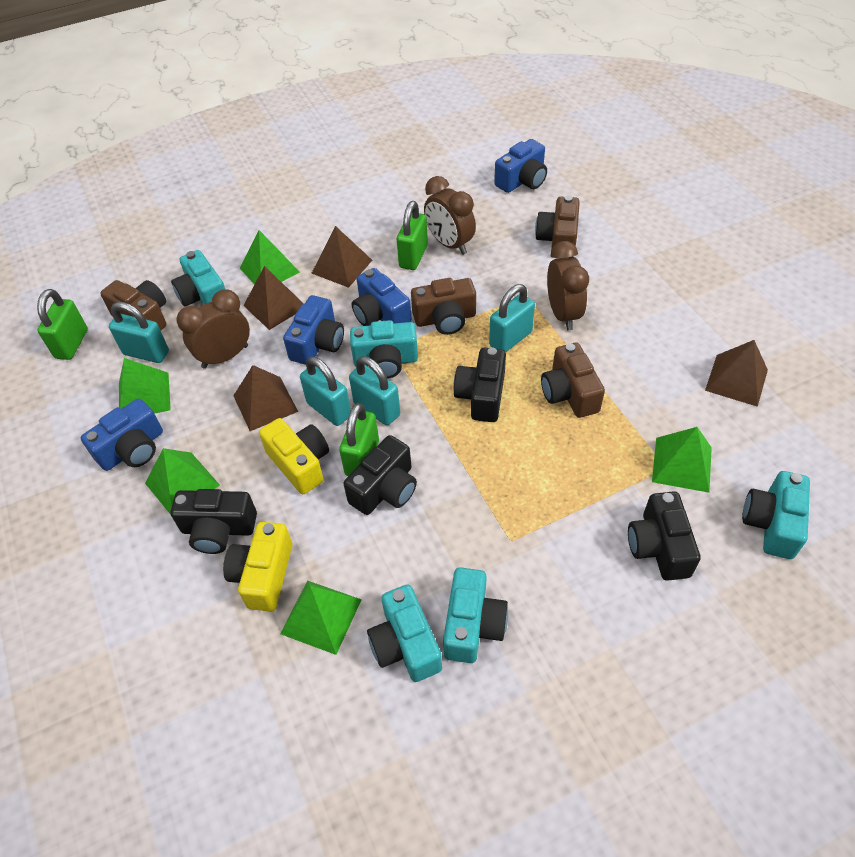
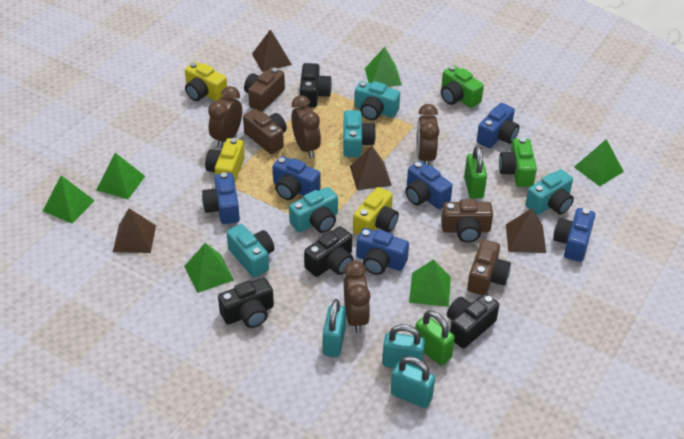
blue camera: 4 -> 6
brown clock: 3 -> 4
green camera: 0 -> 2
green padlock: 3 -> 2
green pyramid: 5 -> 6
turquoise padlock: 4 -> 3
yellow camera: 2 -> 3

